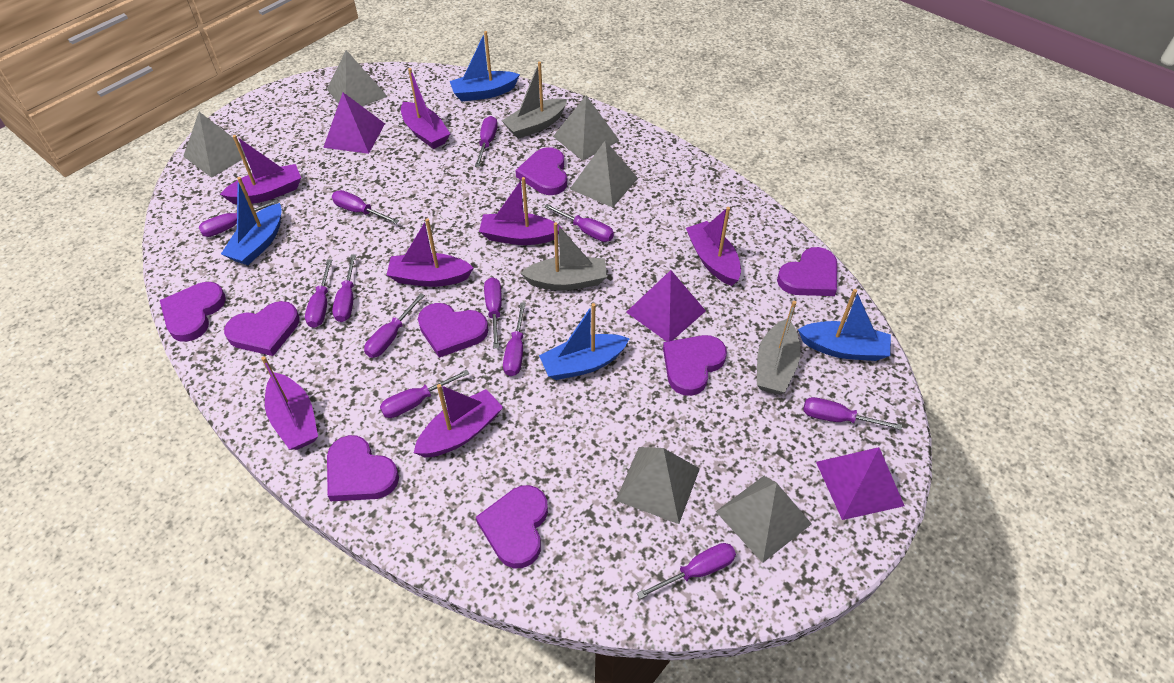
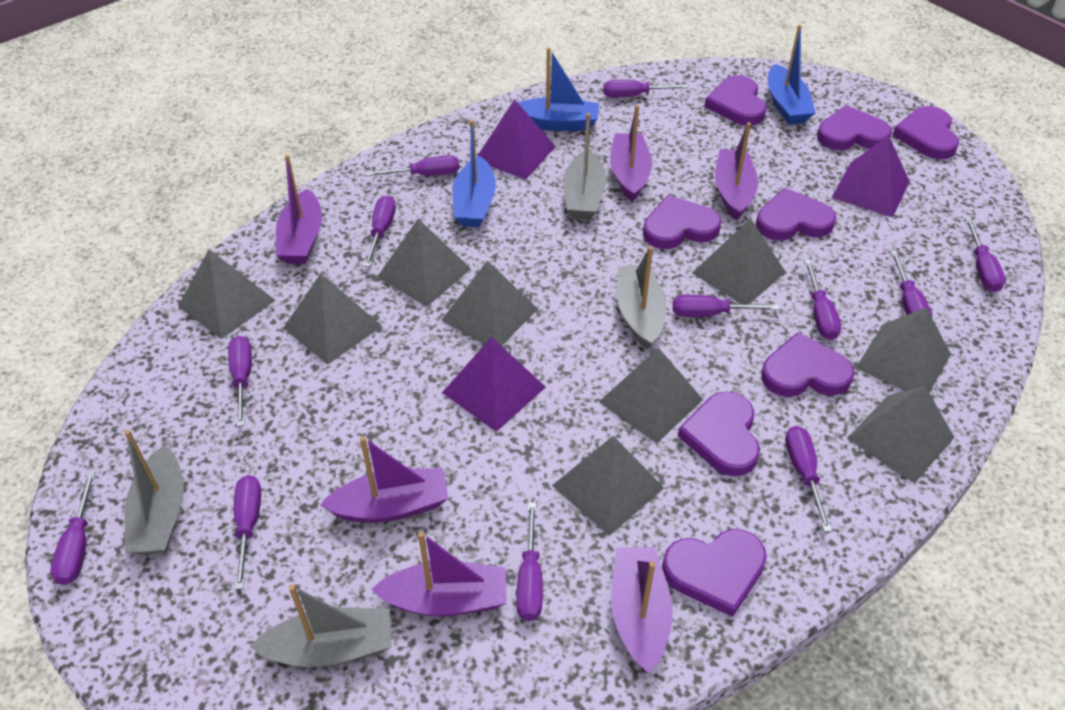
blue boat: 4 -> 3
grey boat: 3 -> 4
grey pyramid: 6 -> 9
purple boat: 7 -> 6

